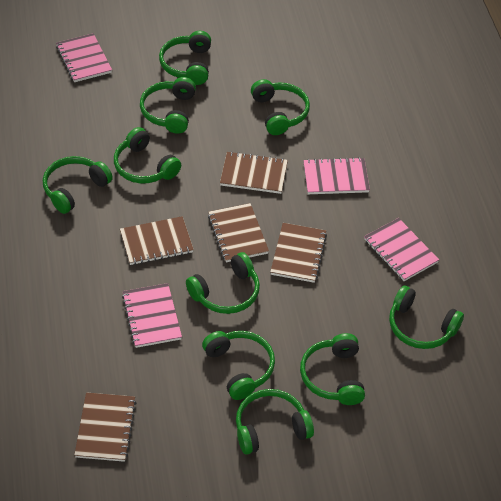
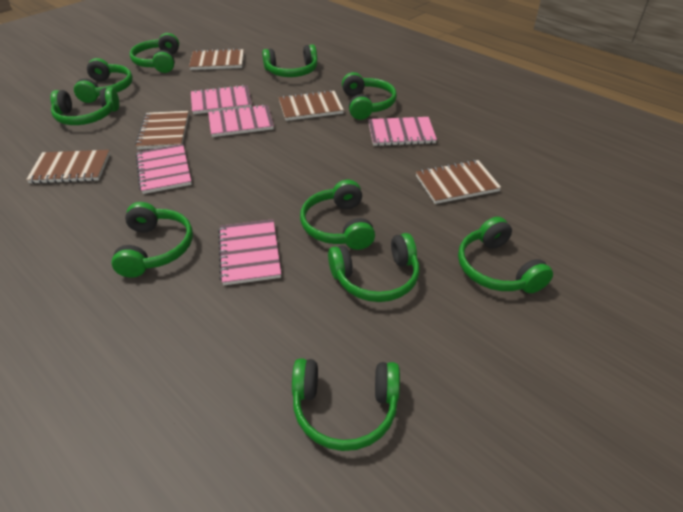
pink notebook: 4 -> 5

